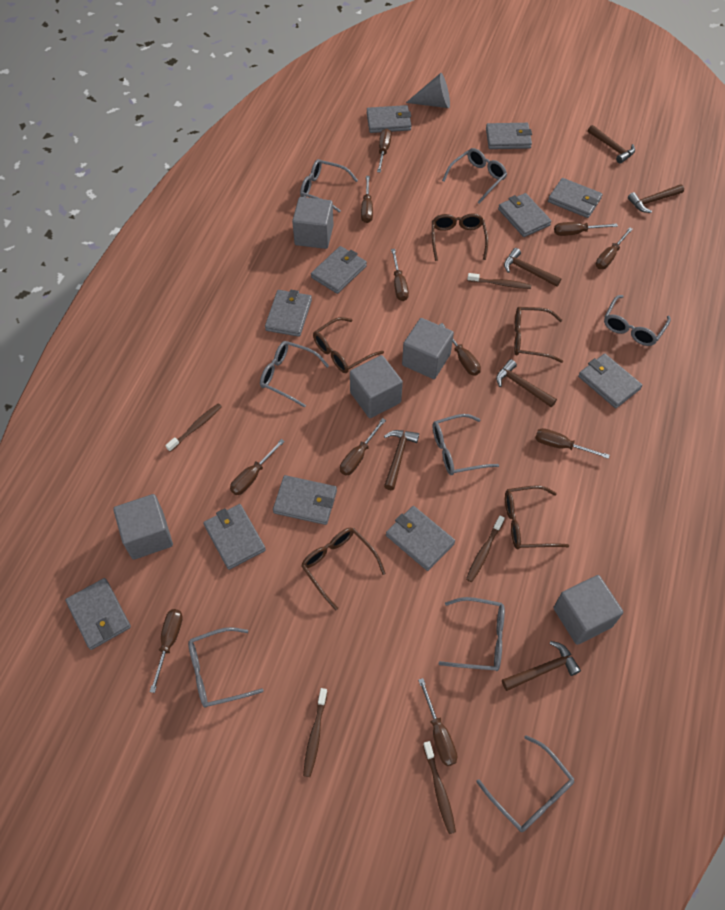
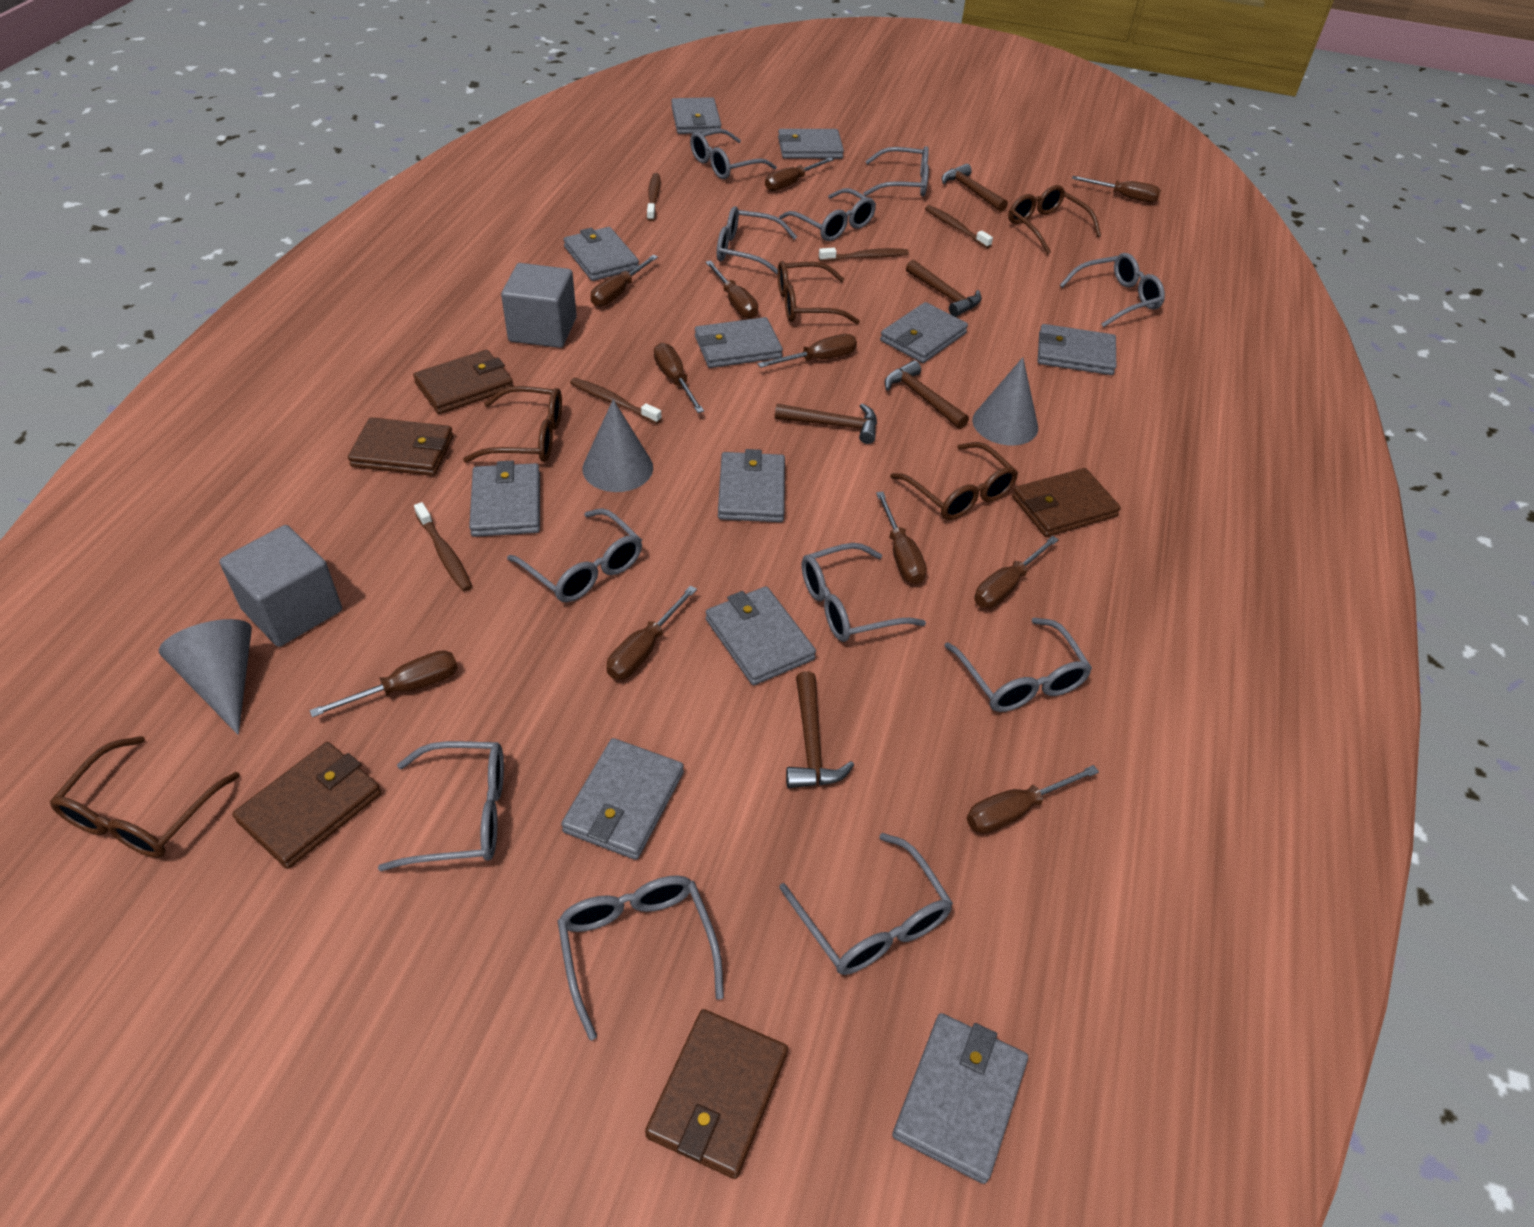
brown hammer: 6 -> 5
brown wallet: 0 -> 5
grey cone: 1 -> 3
grey cube: 5 -> 2
grey glasses: 8 -> 11

